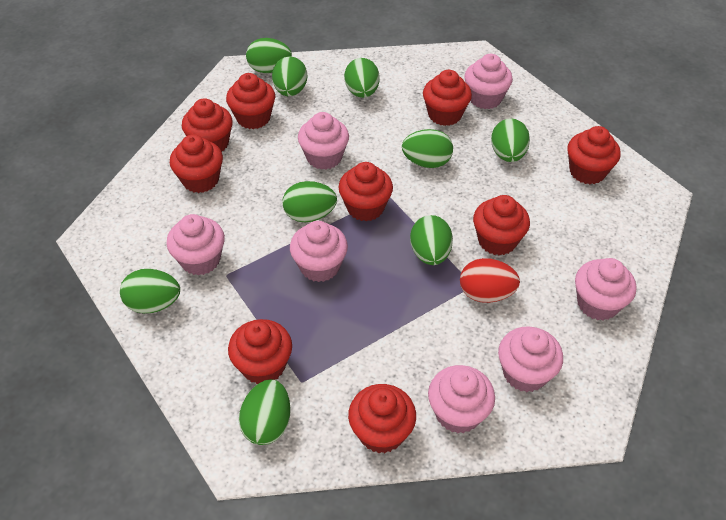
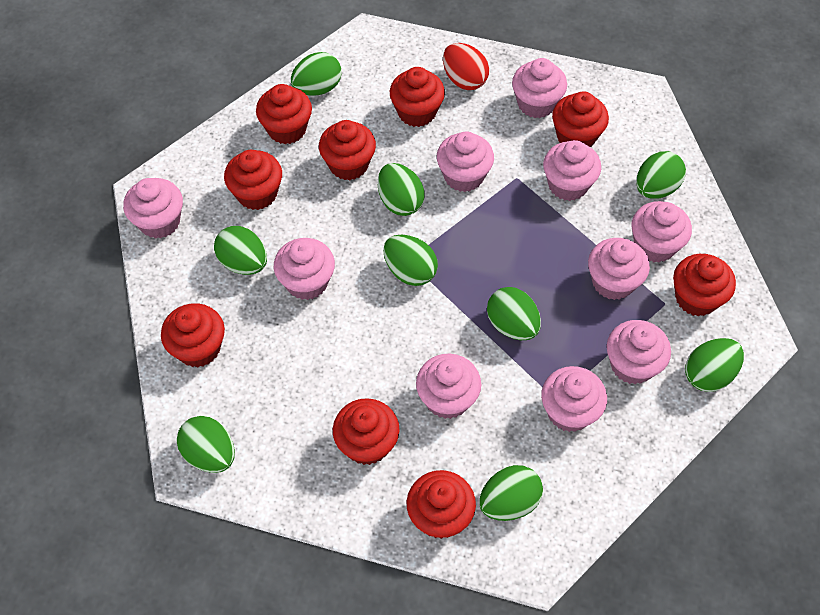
pink cupcake: 7 -> 10

